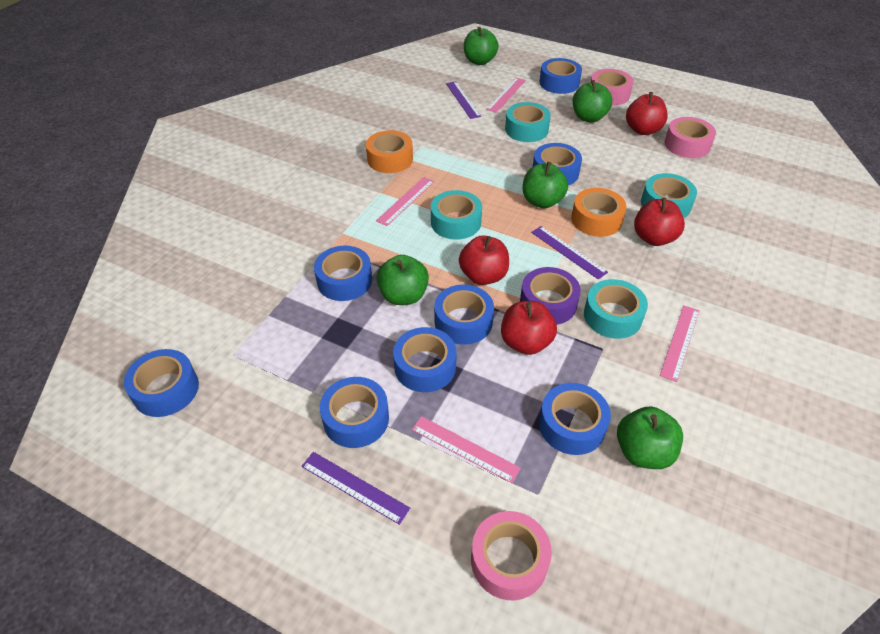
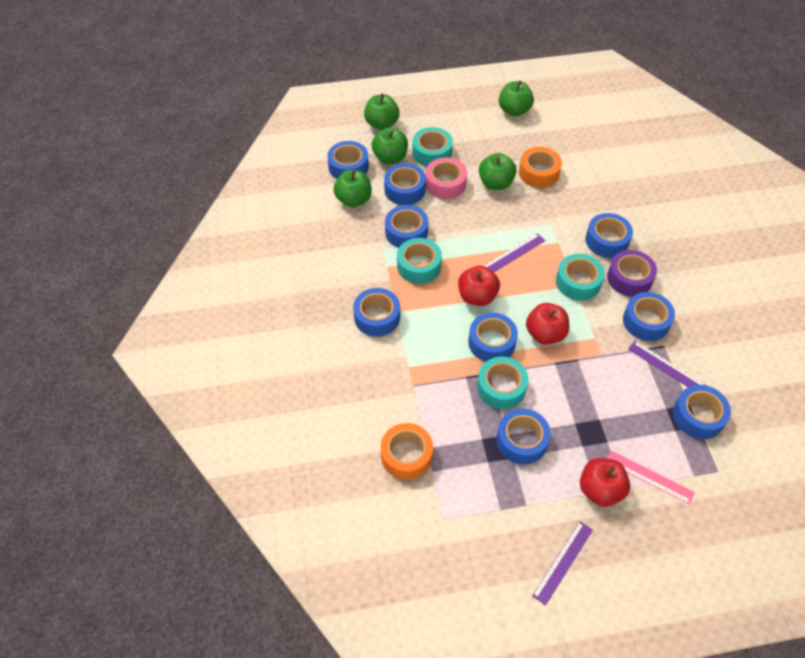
blue tape: 8 -> 9
pink ruler: 4 -> 1
pink tape: 3 -> 1
red apple: 4 -> 3

